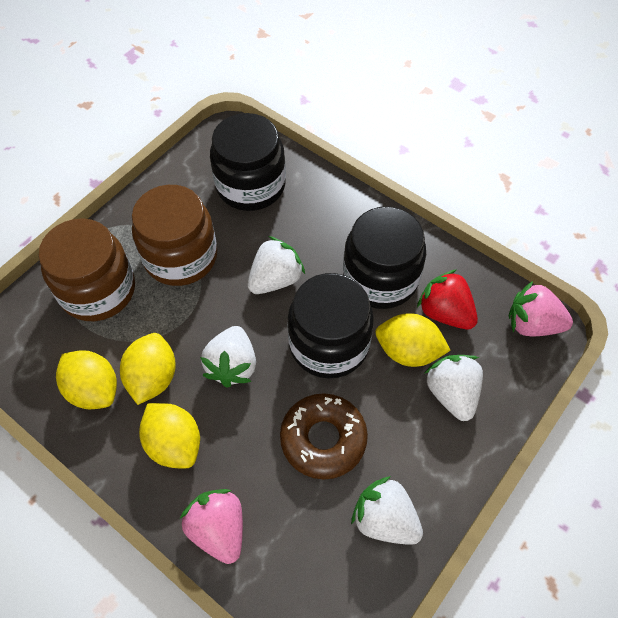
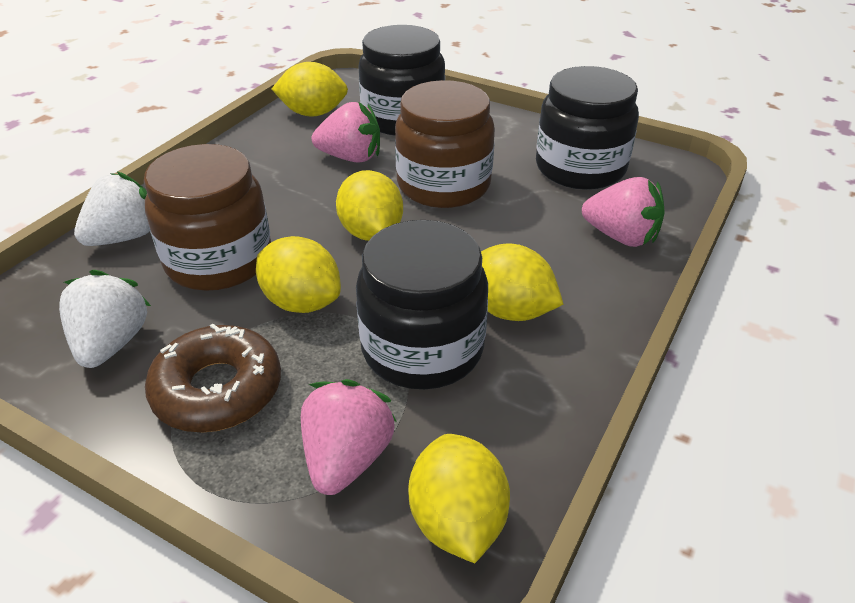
pink strawberry: 2 -> 3
red strawberry: 1 -> 0
white strawberry: 4 -> 2
yellow lemon: 4 -> 5

